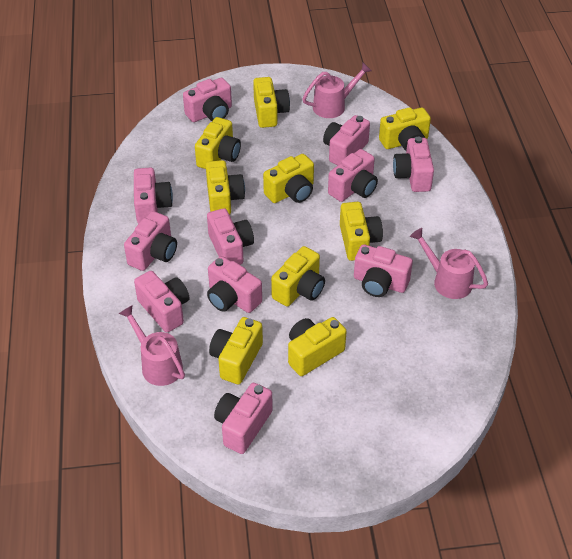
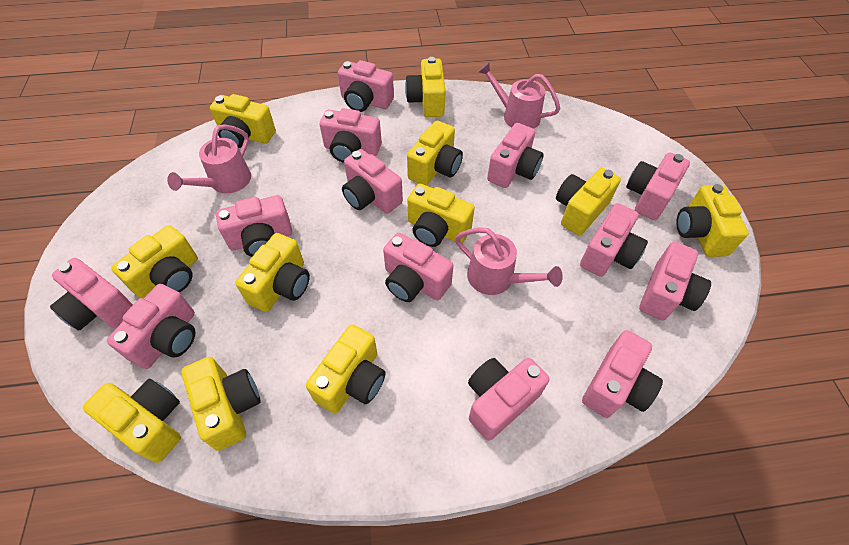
pink camera: 11 -> 13
yellow camera: 9 -> 11

